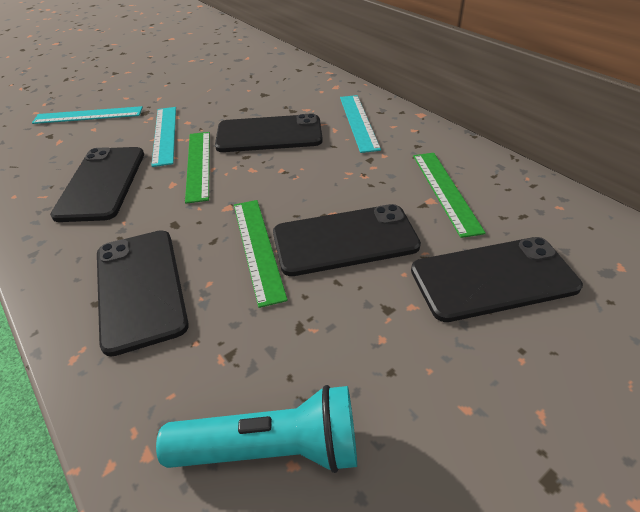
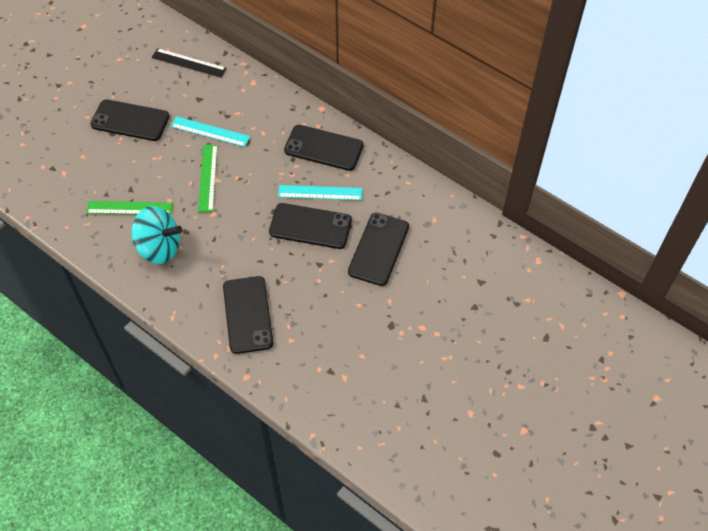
black ruler: 0 -> 1
green ruler: 3 -> 2
turquoise flashlight: 1 -> 0
turquoise ruler: 3 -> 2
turquoise spinning top: 0 -> 1

